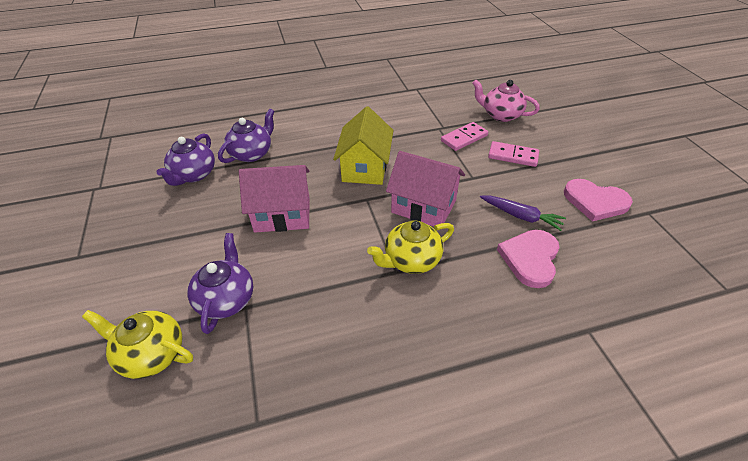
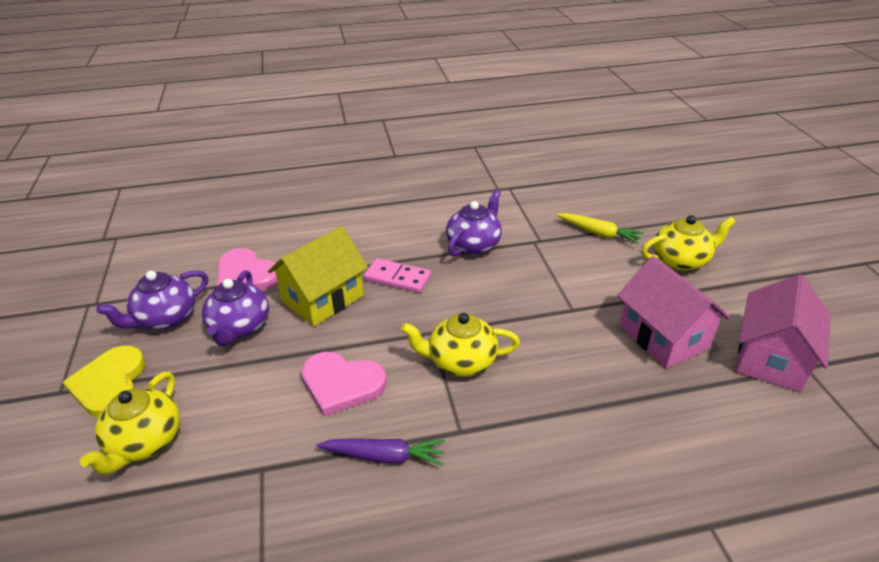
pink domino: 2 -> 1
pink teapot: 1 -> 0
yellow carrot: 0 -> 1
yellow heart: 0 -> 1
yellow teapot: 2 -> 3

